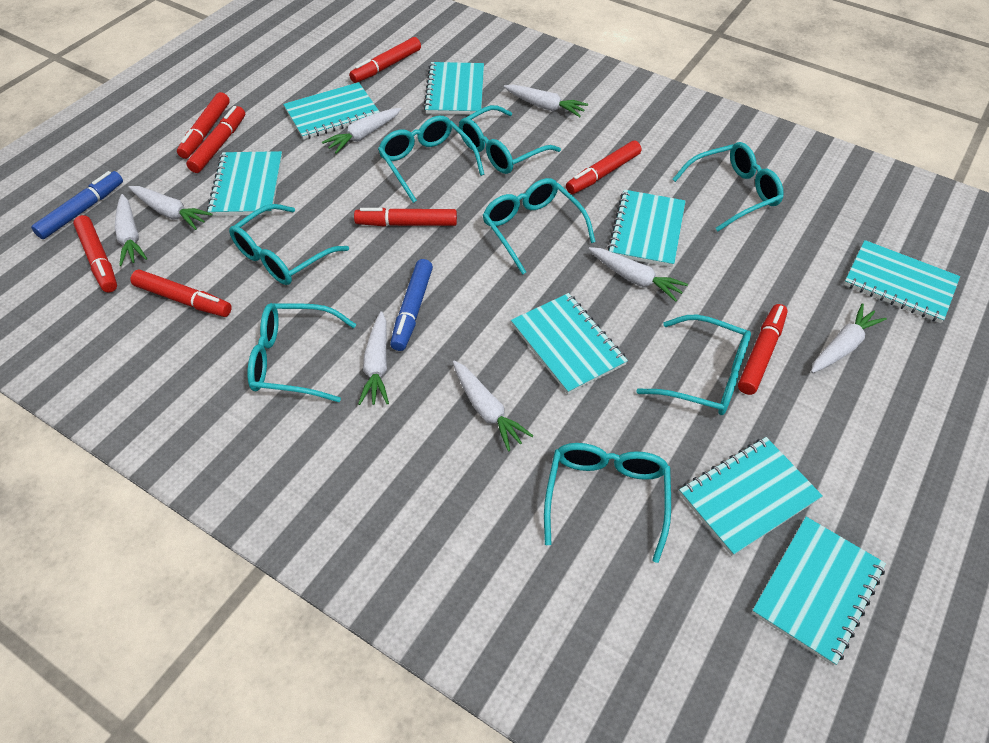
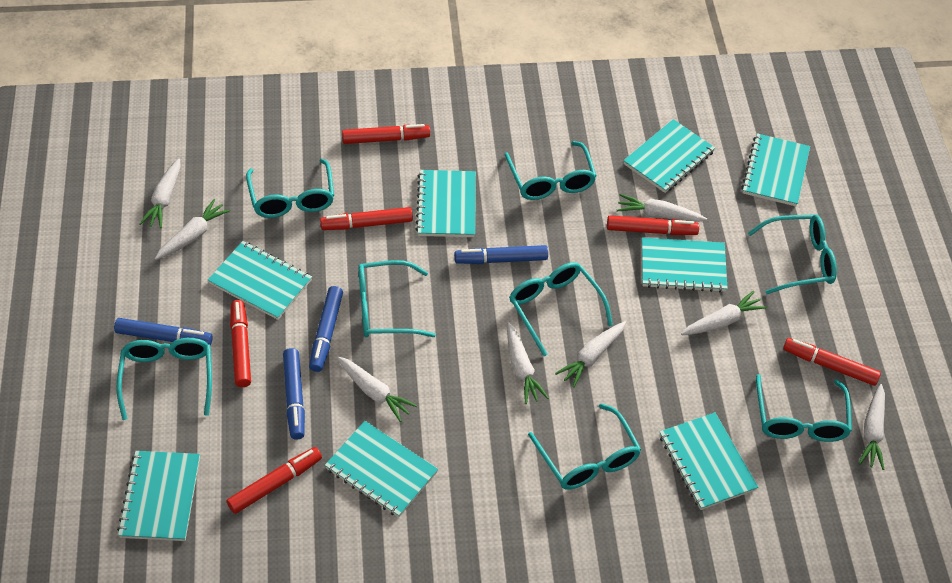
blue marker: 2 -> 4
red marker: 8 -> 6

